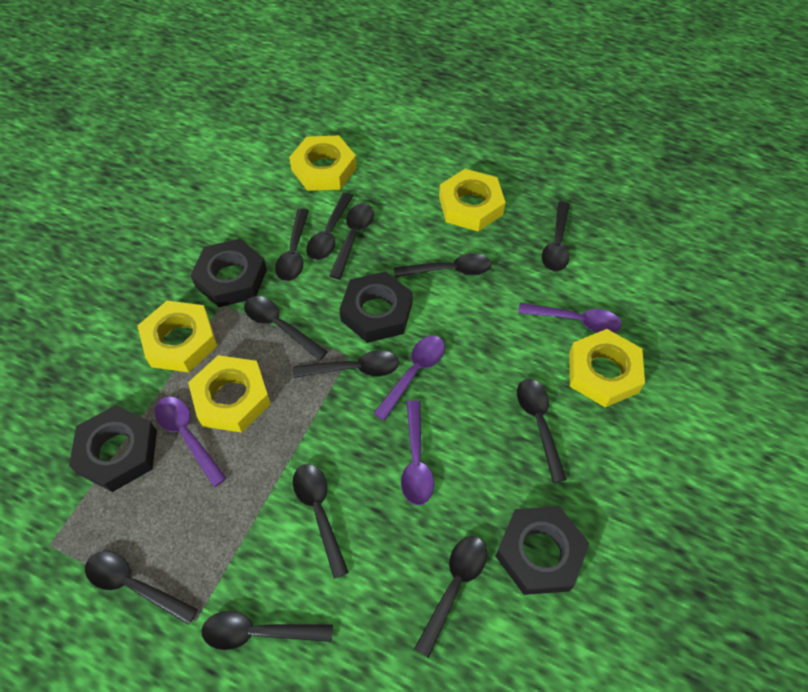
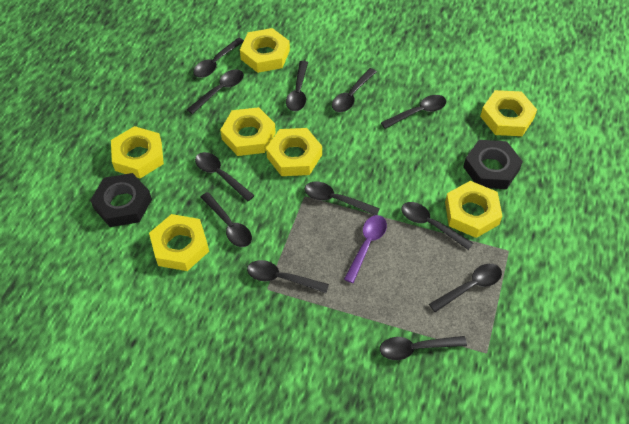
black nut: 4 -> 2
purple spoon: 4 -> 1
yellow nut: 5 -> 7

